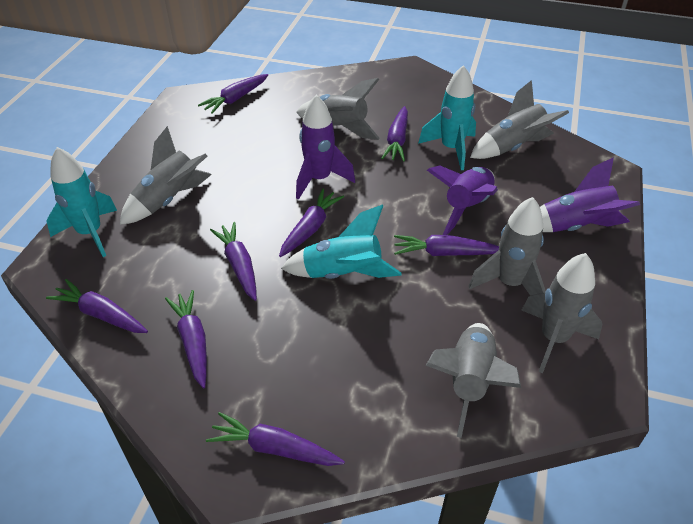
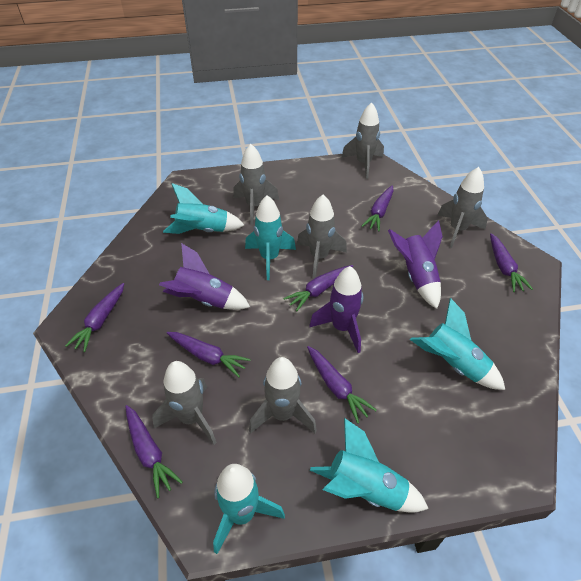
purple carrot: 8 -> 7
turquoise rocket: 3 -> 5

